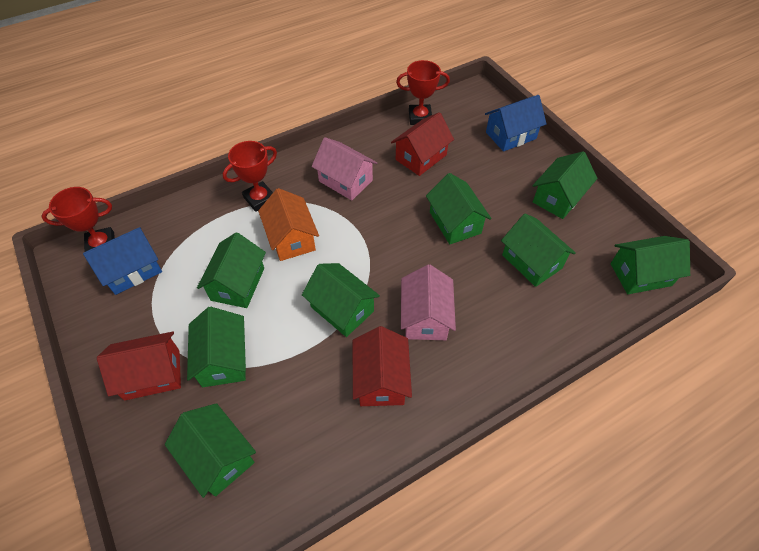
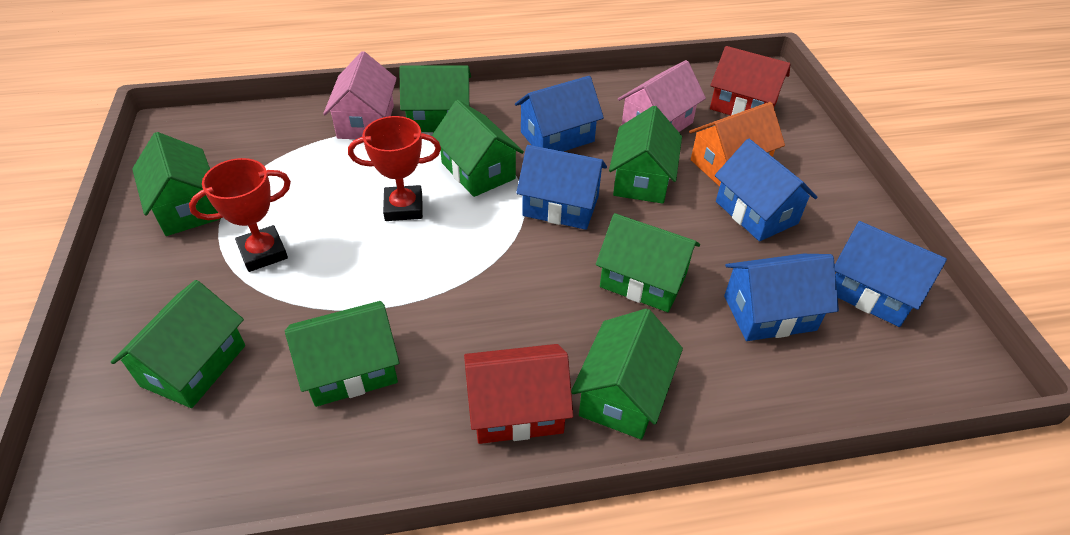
blue house: 2 -> 5
red house: 3 -> 2
red trophy: 3 -> 2

